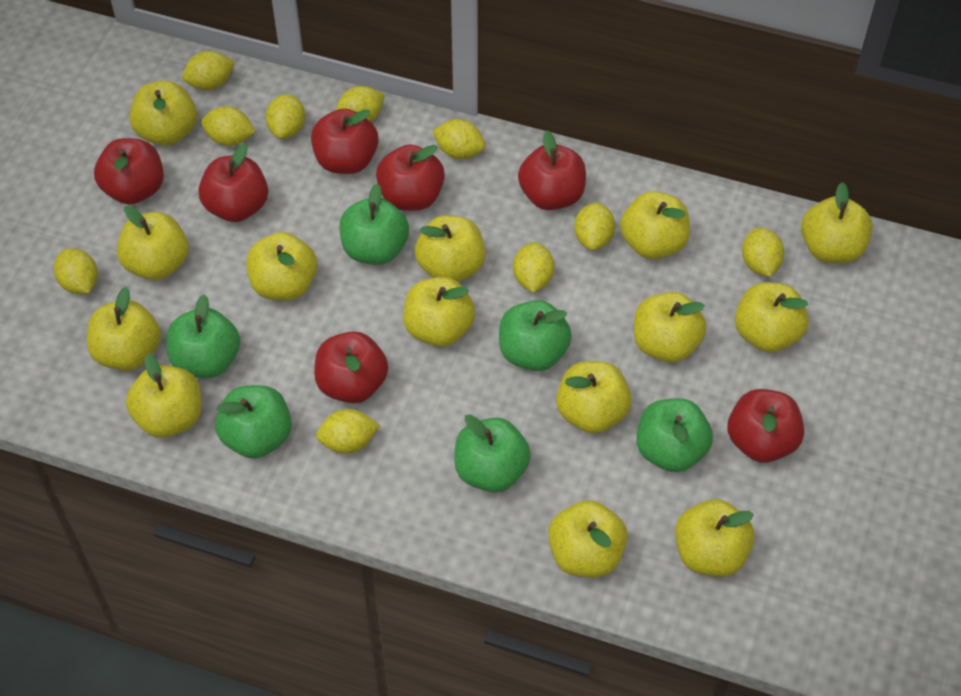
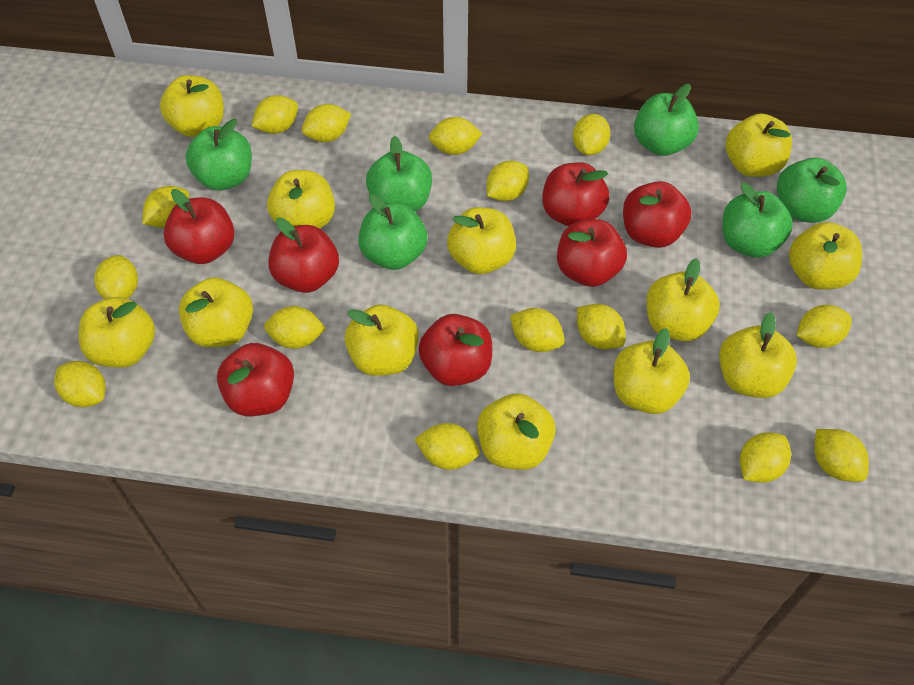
yellow apple: 14 -> 12
yellow lemon: 10 -> 15

